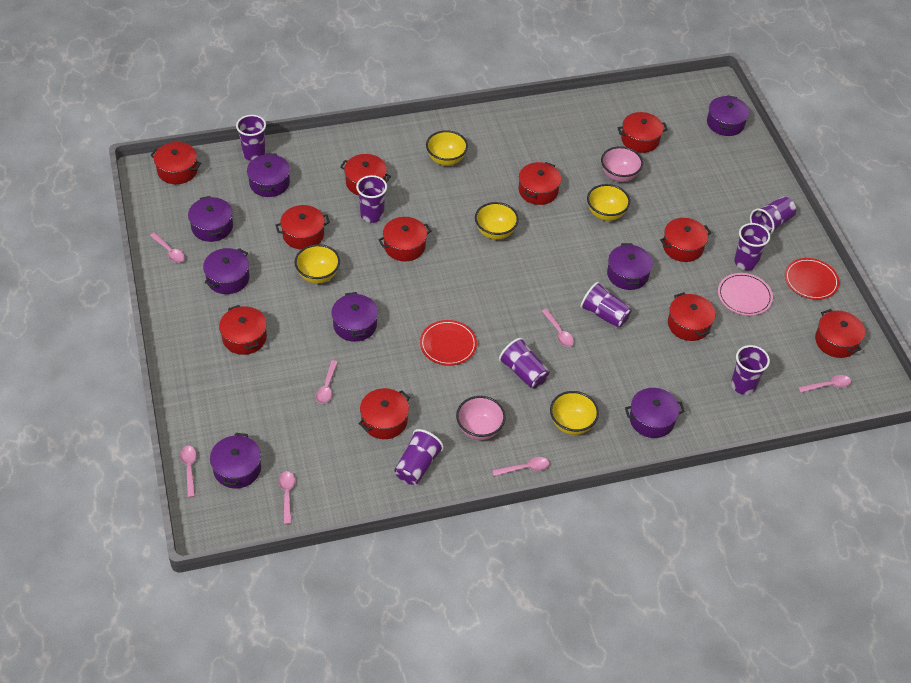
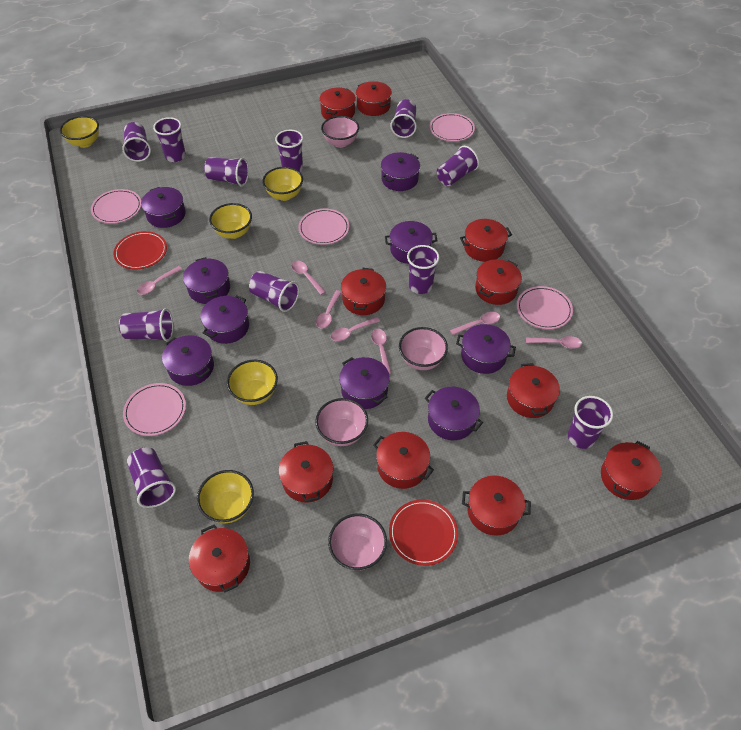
pink bowl: 2 -> 4
pink plate: 1 -> 5
purple cup: 8 -> 11
purple pot: 8 -> 9

